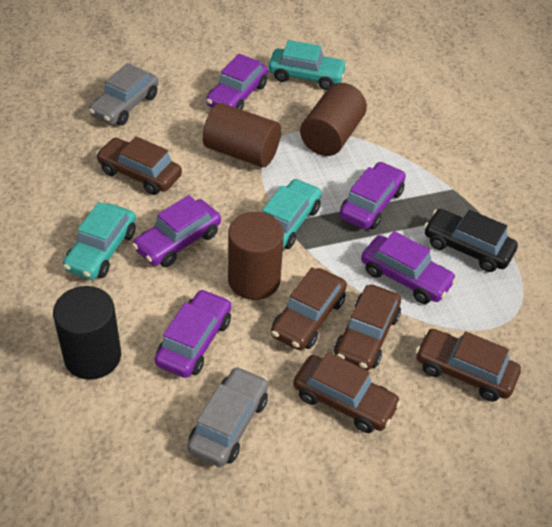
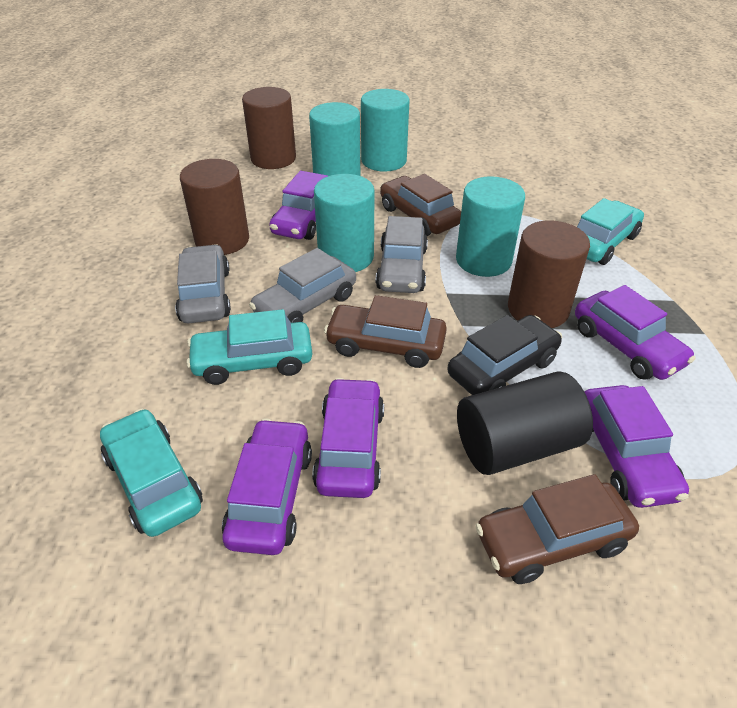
brown car: 5 -> 3
grey car: 2 -> 3
turquoise cylinder: 0 -> 4

